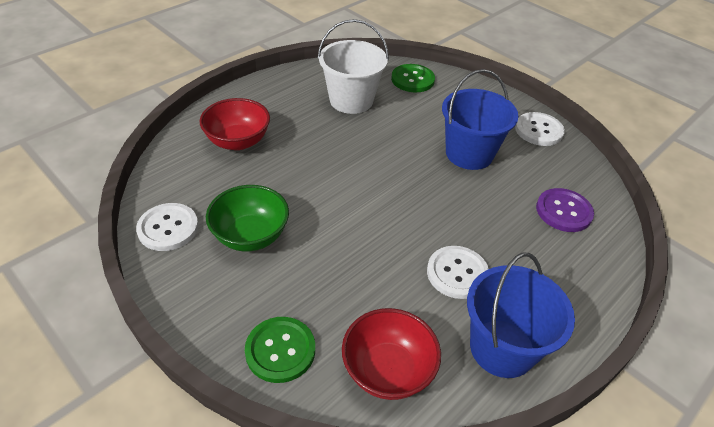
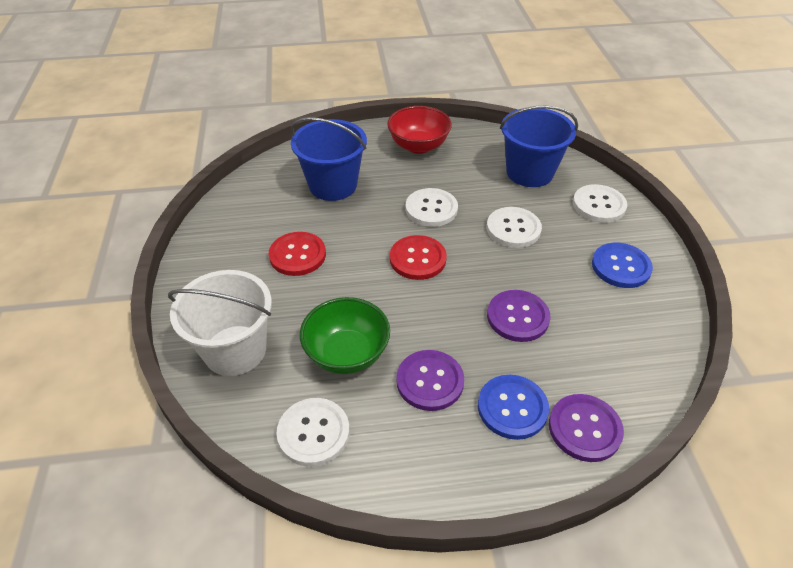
blue button: 0 -> 2
green button: 2 -> 0
purple button: 1 -> 3
red bowl: 2 -> 1
red button: 0 -> 2
white button: 3 -> 4

